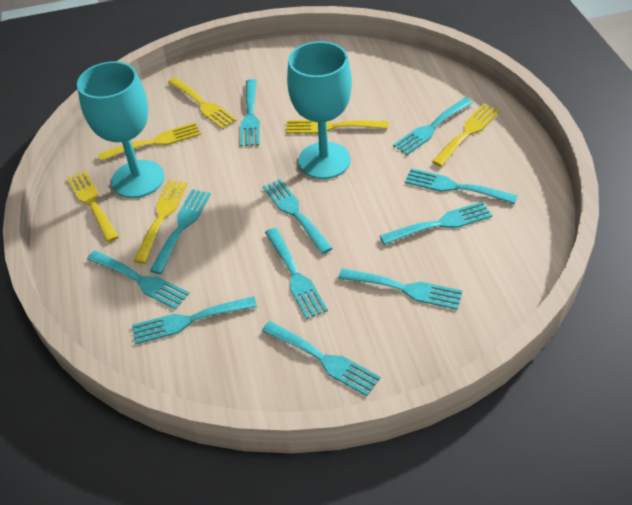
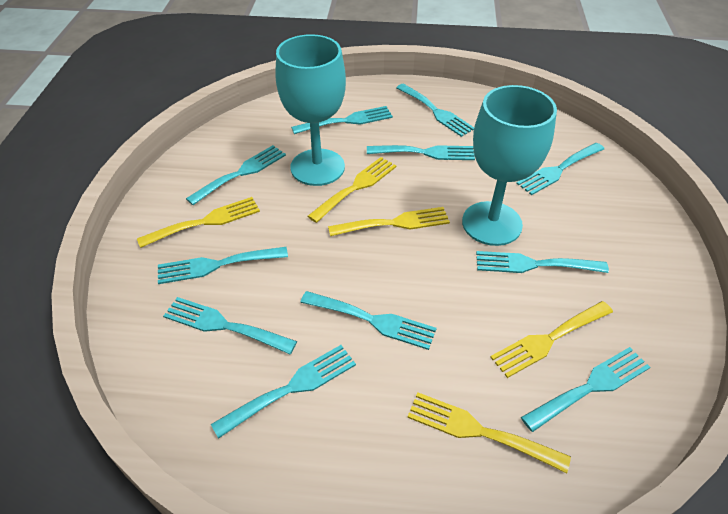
yellow fork: 6 -> 5

